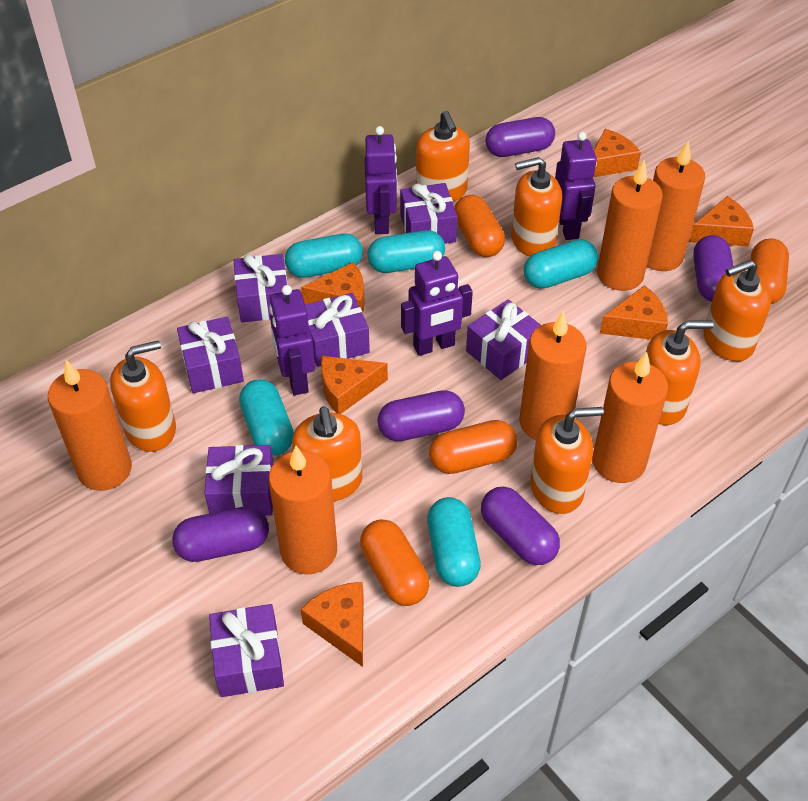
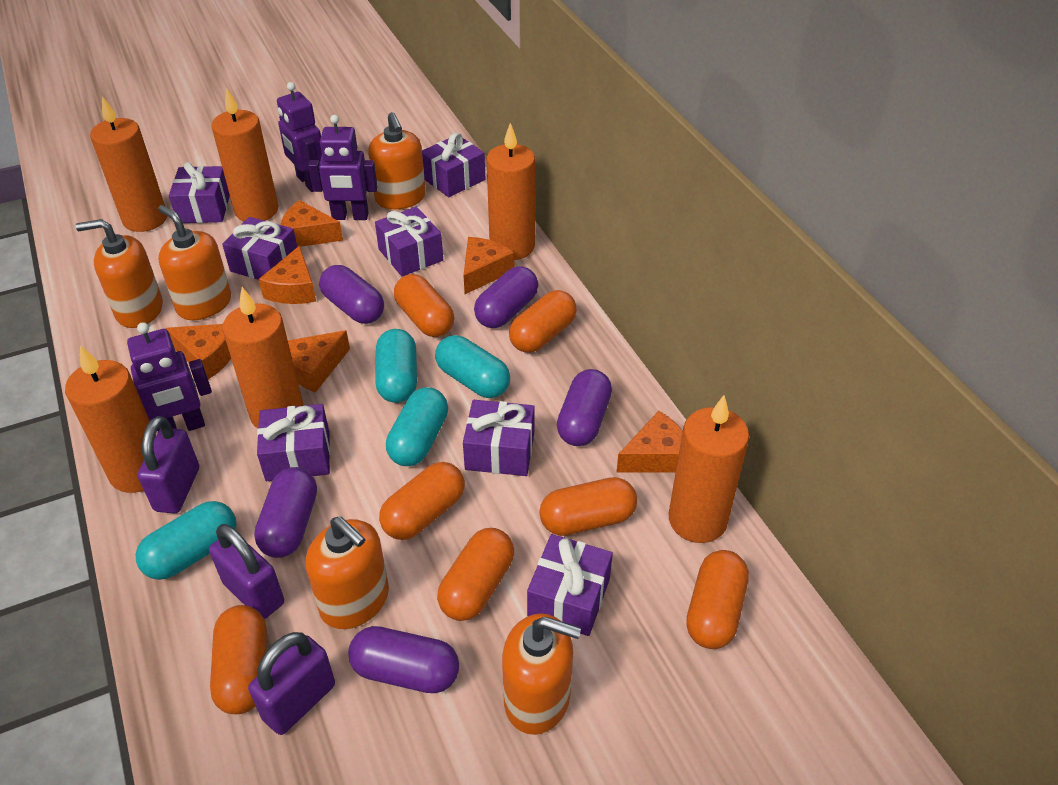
orange capsule: 4 -> 7
orange soap dispenser: 7 -> 5
purple padlock: 0 -> 3
purple robot: 4 -> 3
turquoise capsule: 5 -> 4

